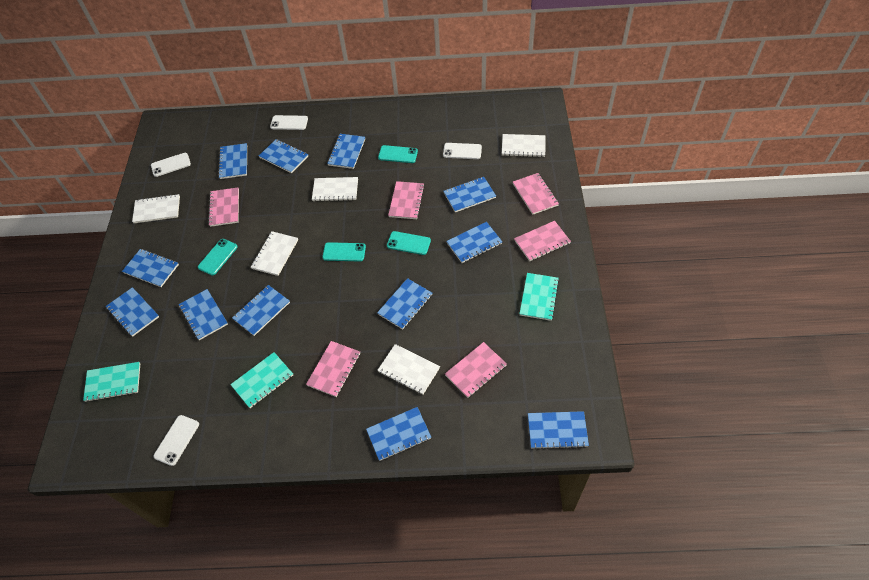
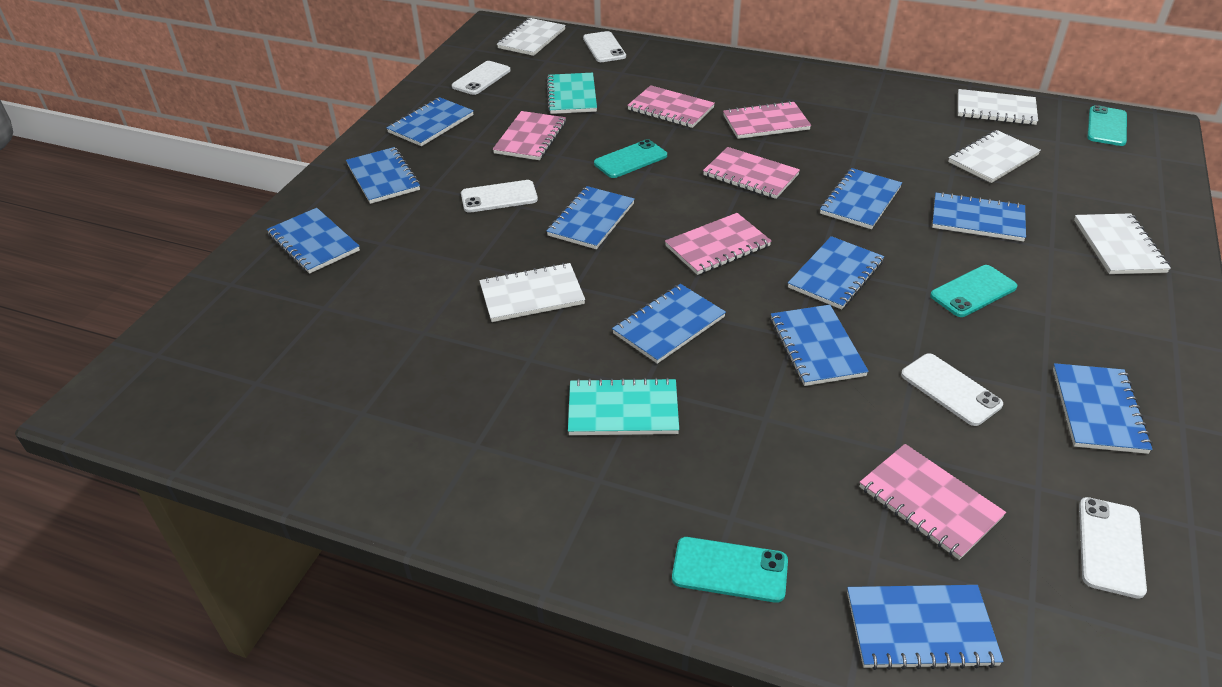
blue notebook: 12 -> 11
turquoise notebook: 3 -> 2
white phone: 4 -> 5

